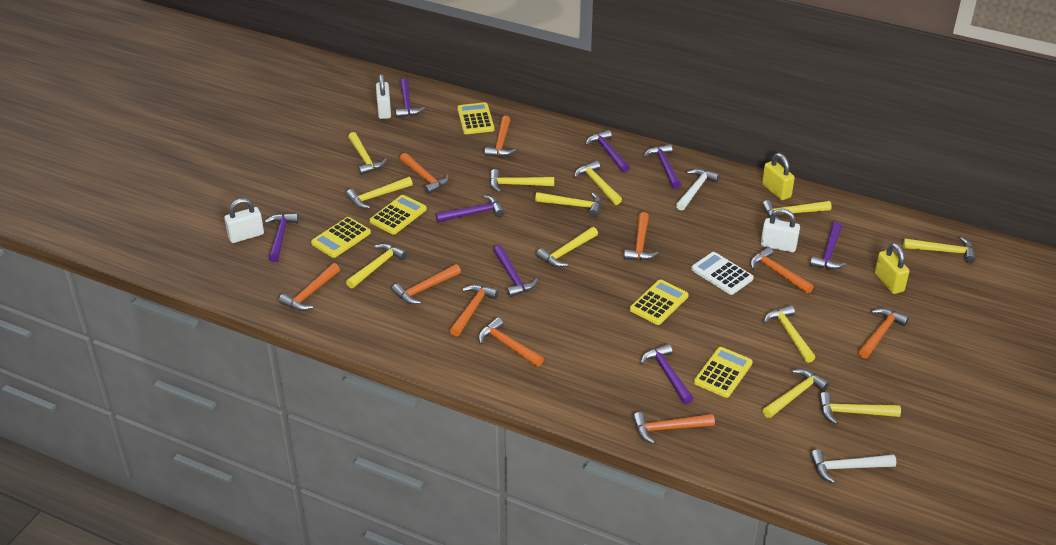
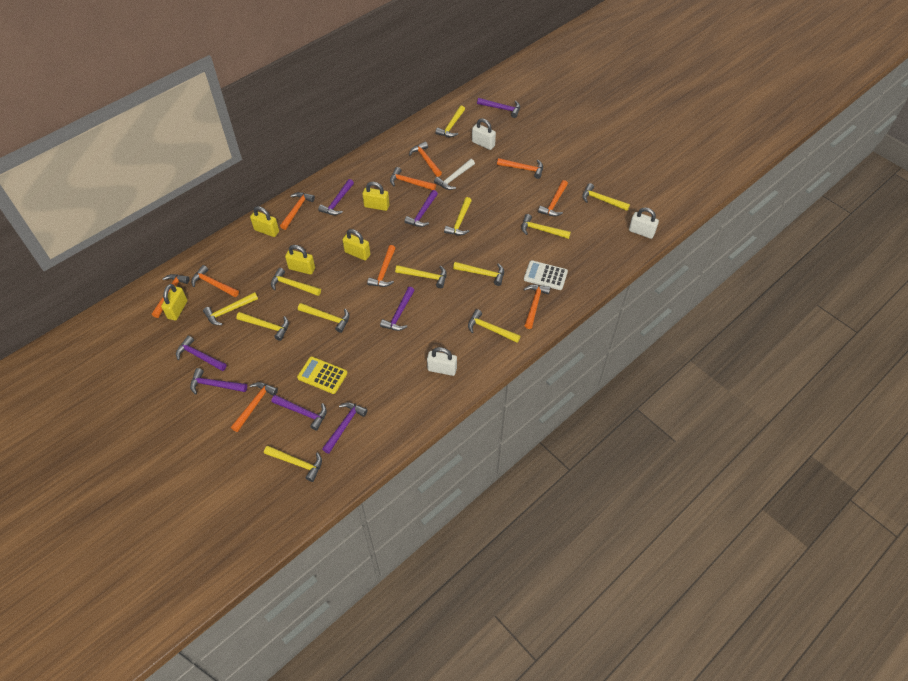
white hammer: 2 -> 1
yellow calculator: 5 -> 1
yellow padlock: 2 -> 5

